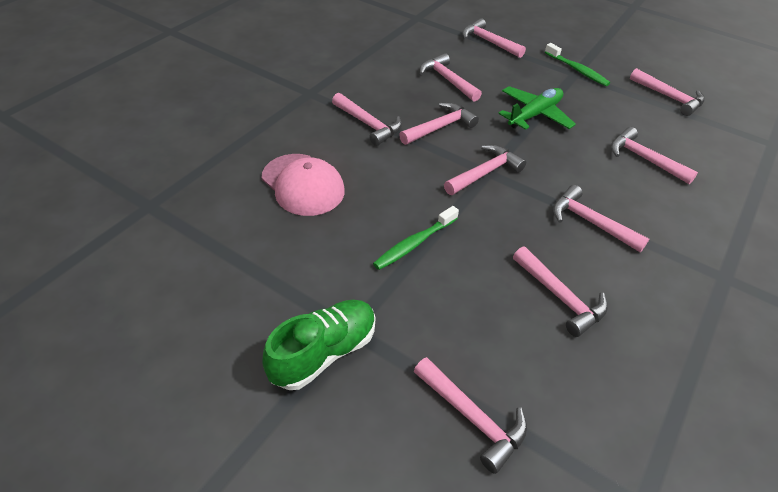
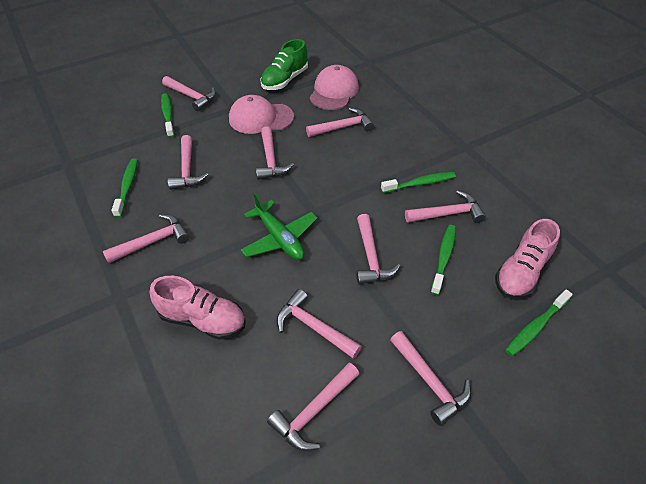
green toothbrush: 2 -> 5
pink cap: 1 -> 2
pink shoe: 0 -> 2

